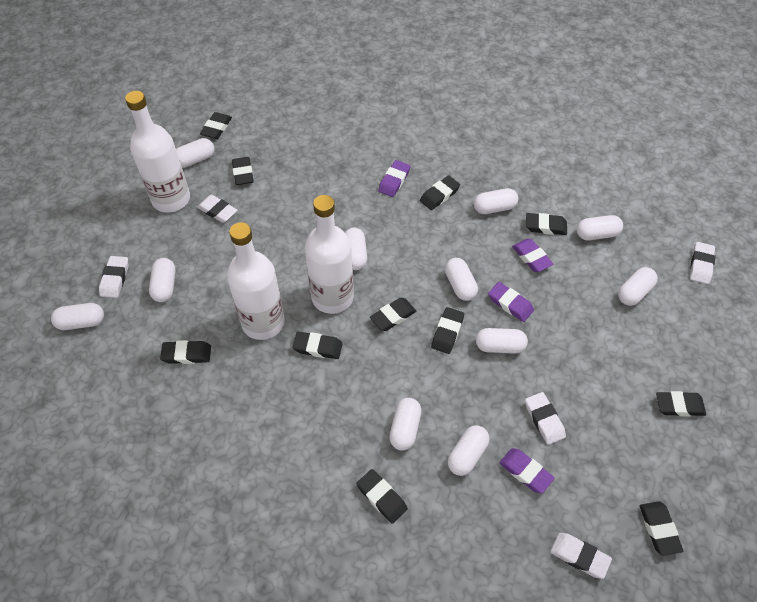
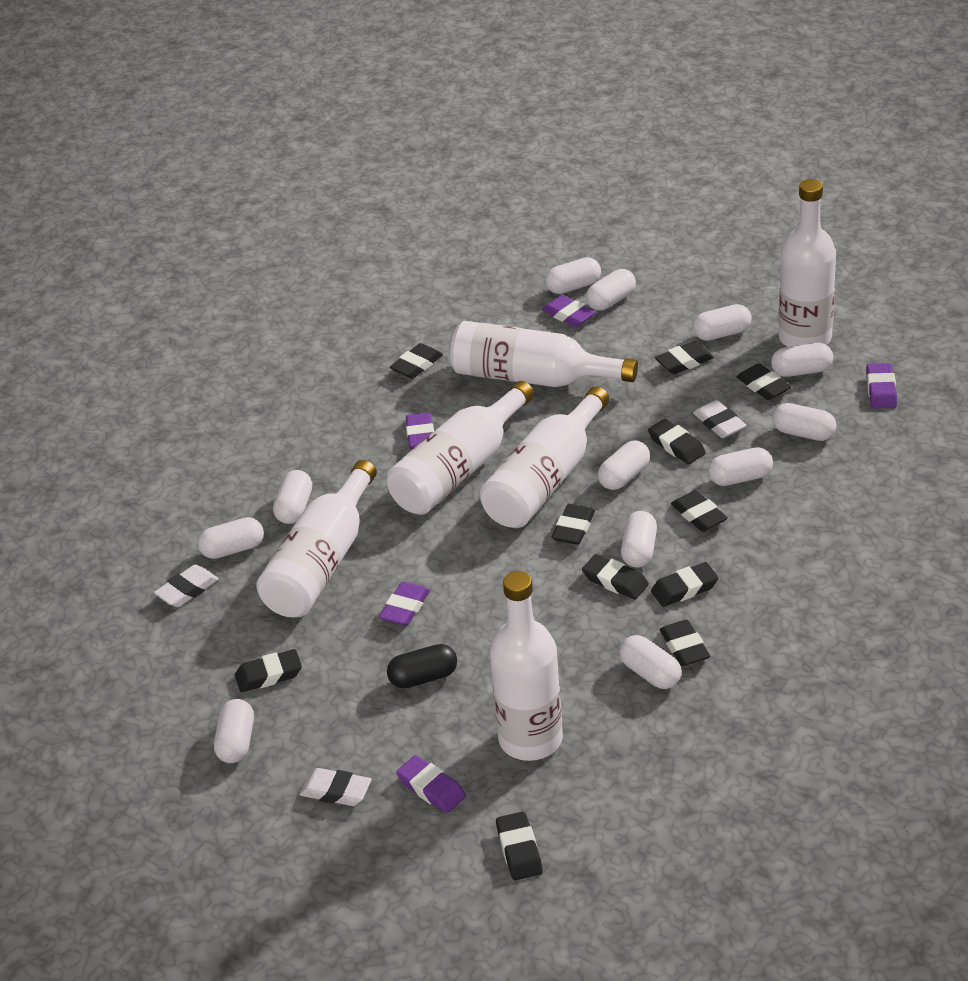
black capsule: 0 -> 1
purple eraser: 4 -> 5
white bottle: 3 -> 6
white capsule: 11 -> 12
white eraser: 5 -> 3

